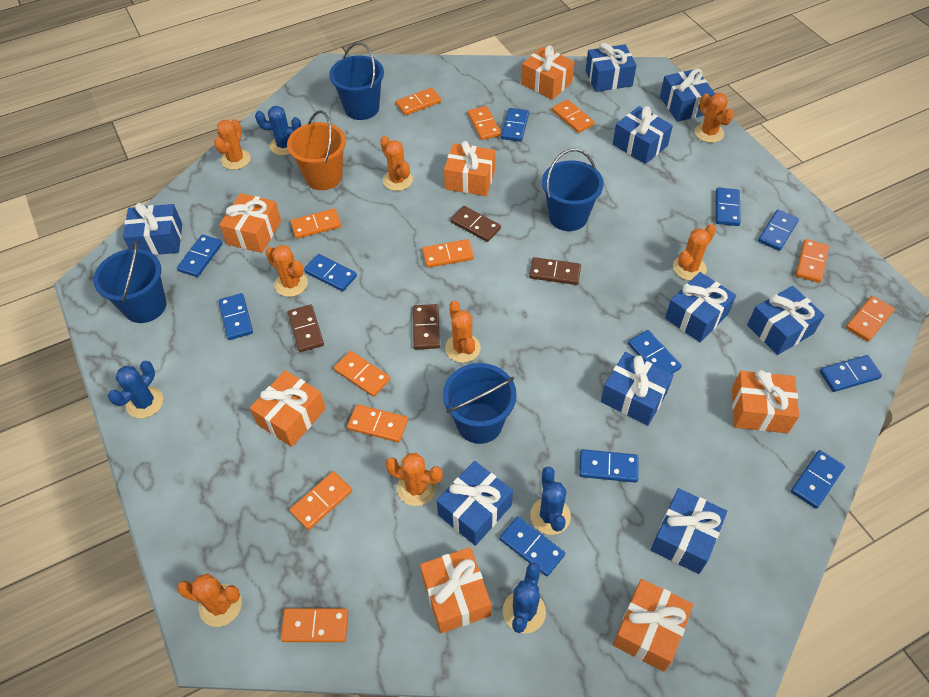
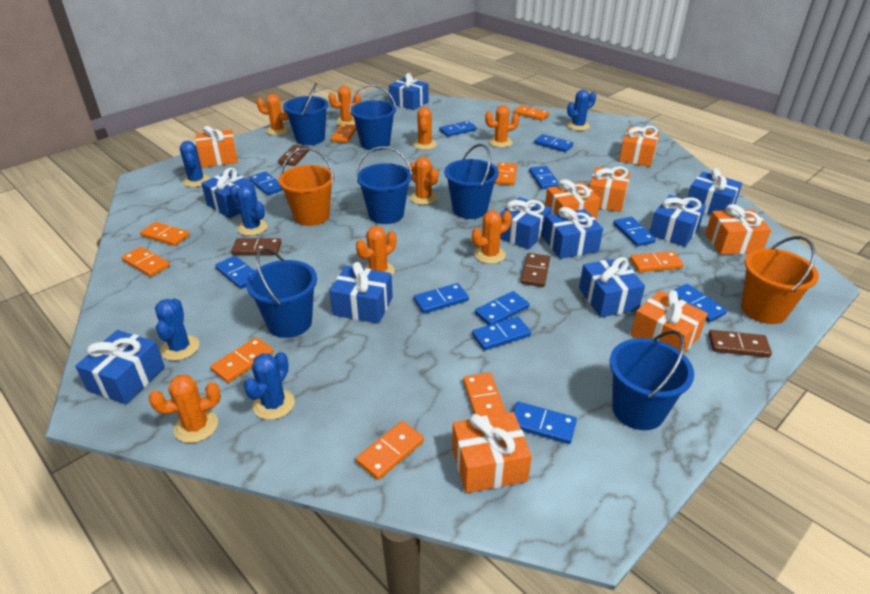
blue bucket: 4 -> 6
blue cactus: 4 -> 5
orange bucket: 1 -> 2
orange domino: 11 -> 9

